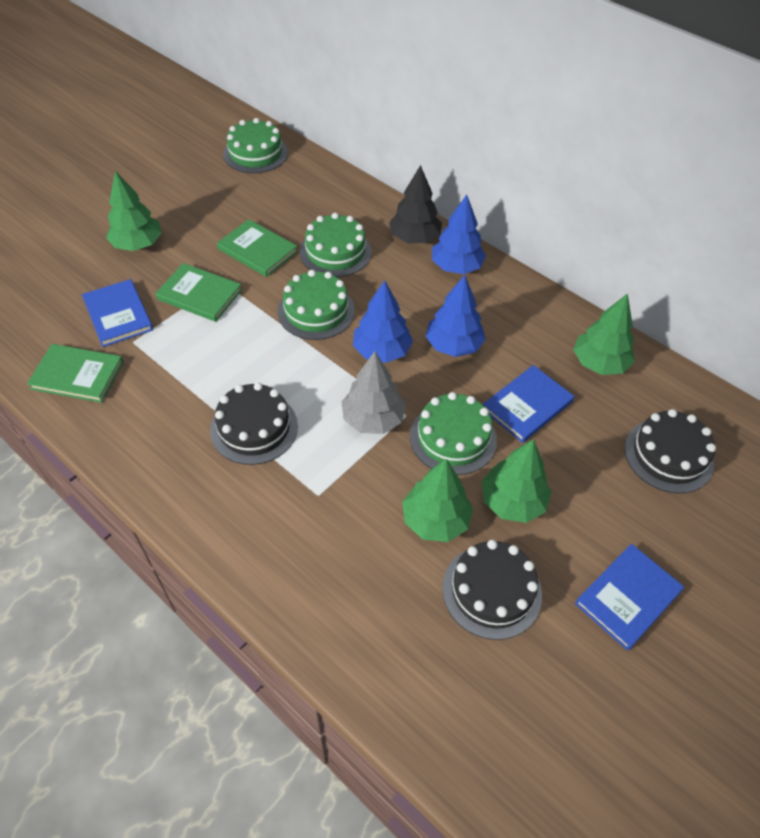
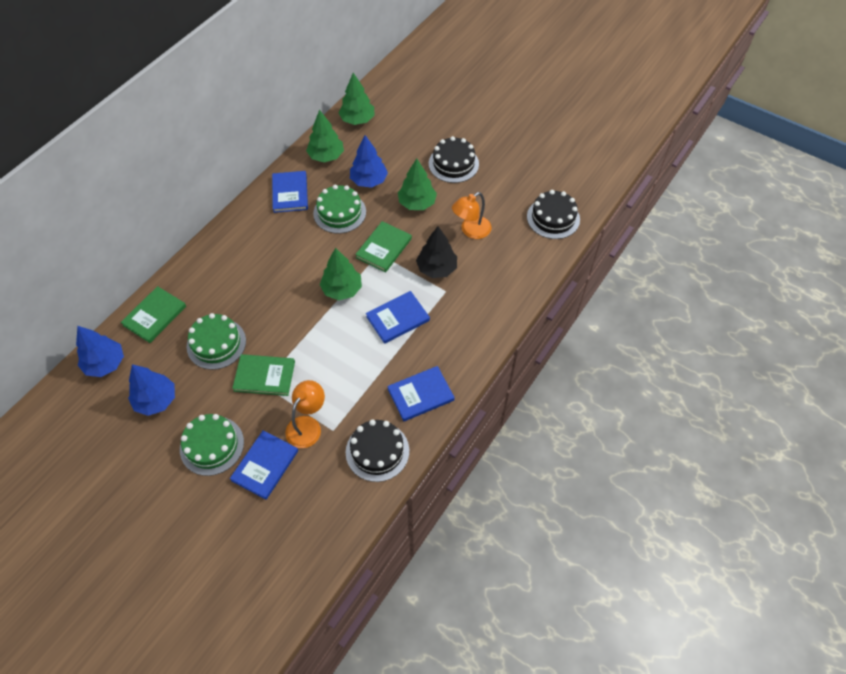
blue book: 3 -> 4
green cake: 4 -> 3
grey tree: 1 -> 0
orange lamp: 0 -> 2

